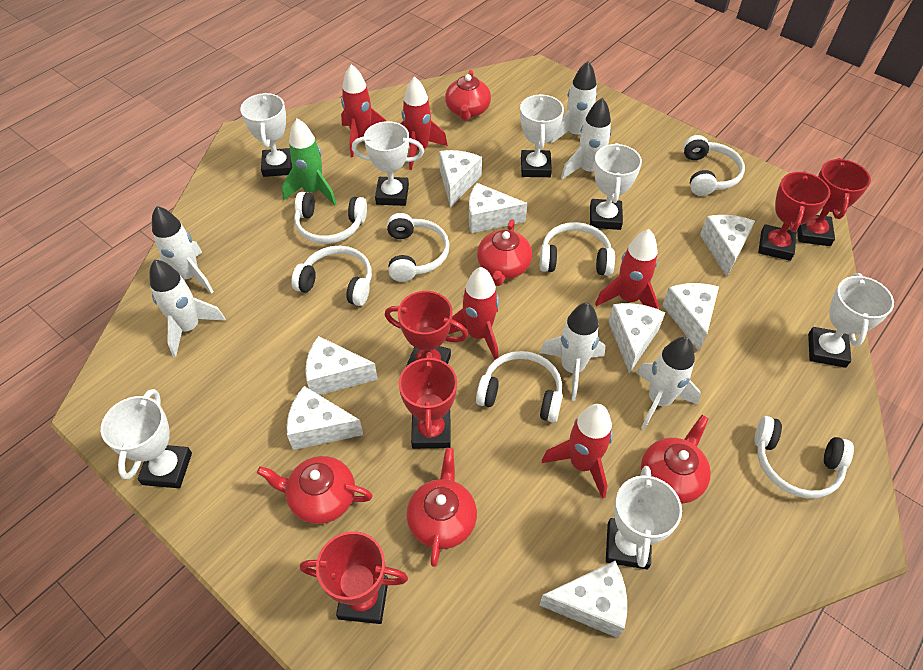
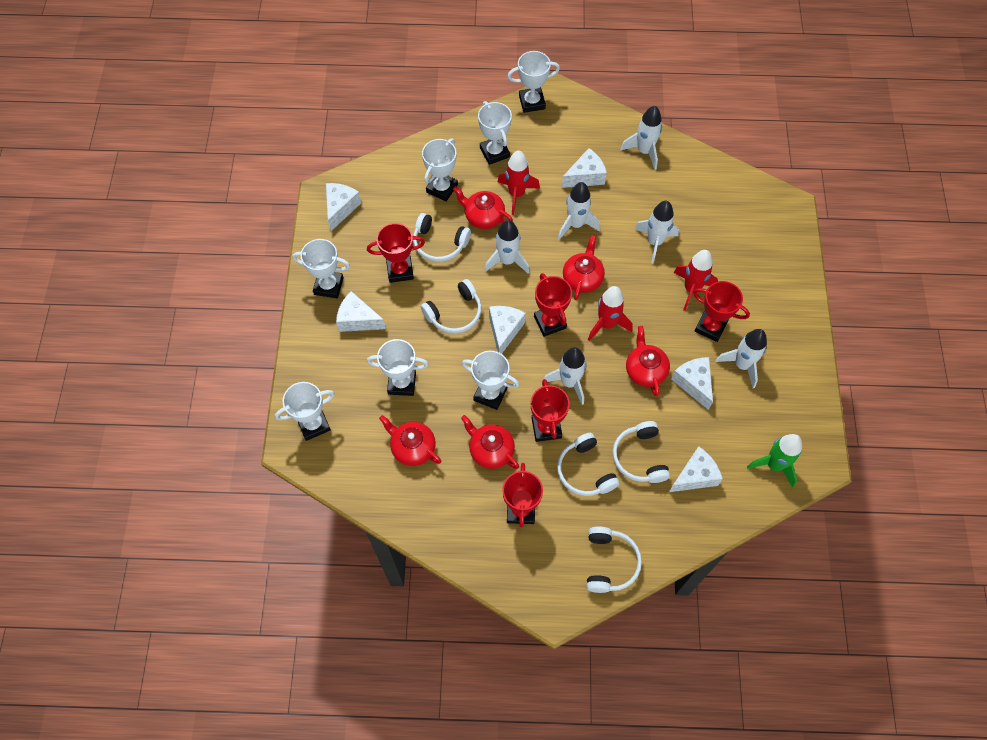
red rocket: 5 -> 3
white cheese: 8 -> 6
white headphones: 7 -> 5

